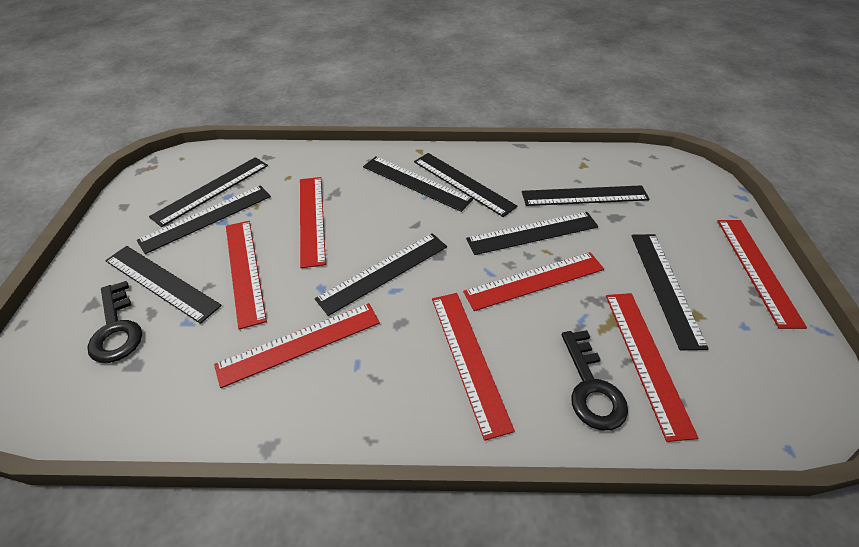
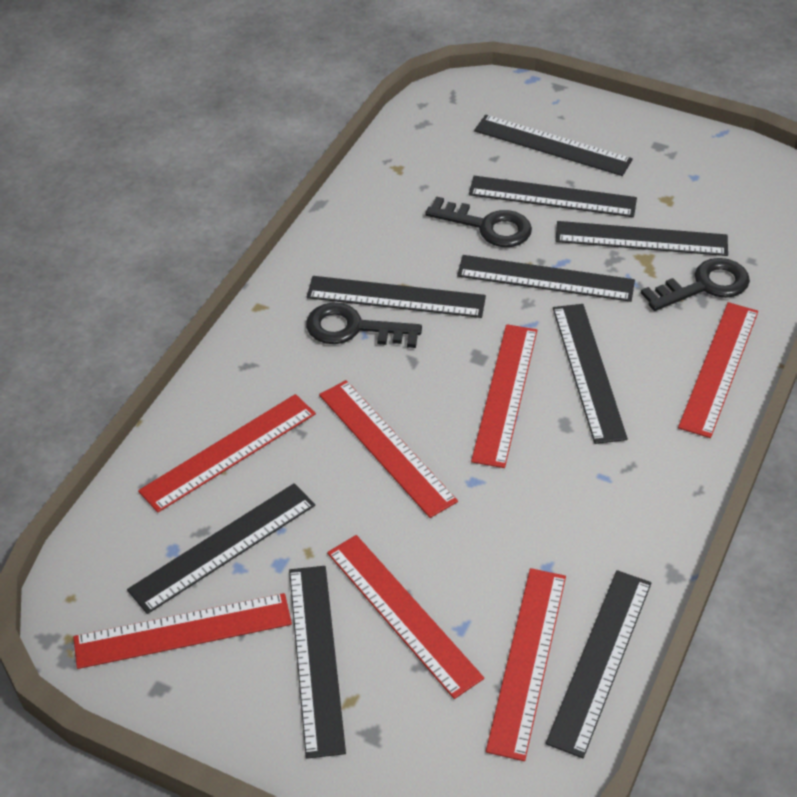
black key: 2 -> 3

